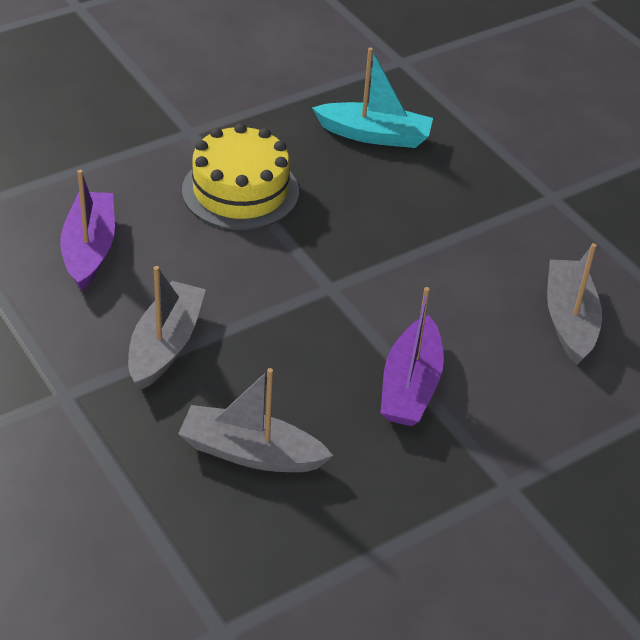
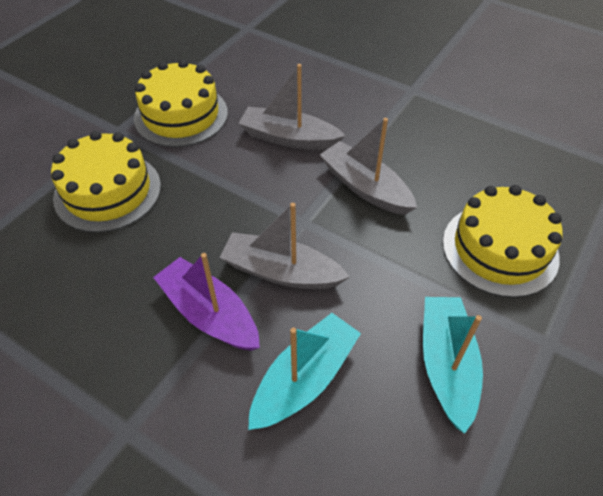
purple boat: 2 -> 1
turquoise boat: 1 -> 2
yellow cake: 1 -> 3

